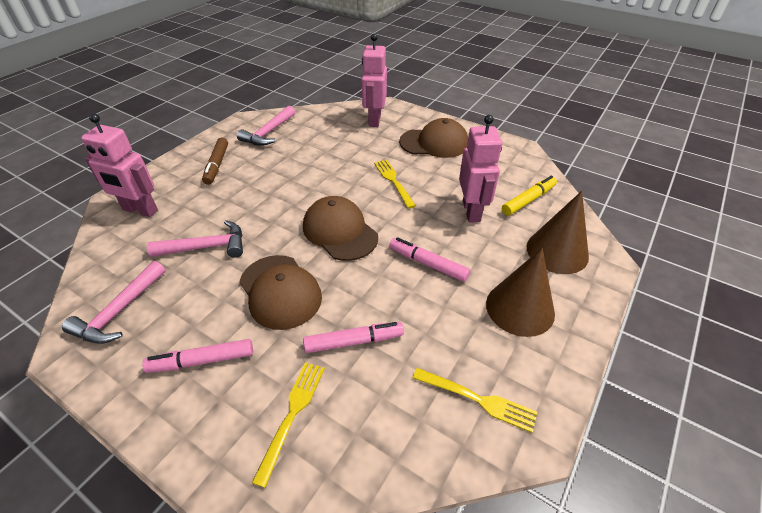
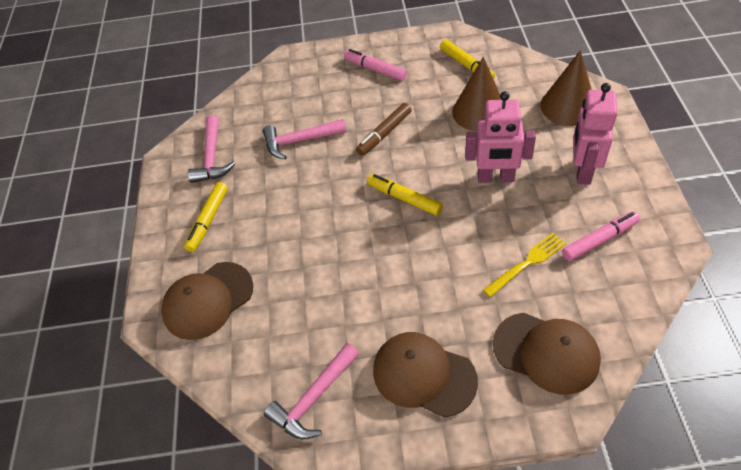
pink marker: 3 -> 2
pink robot: 3 -> 2
yellow fork: 3 -> 1
yellow marker: 1 -> 3

